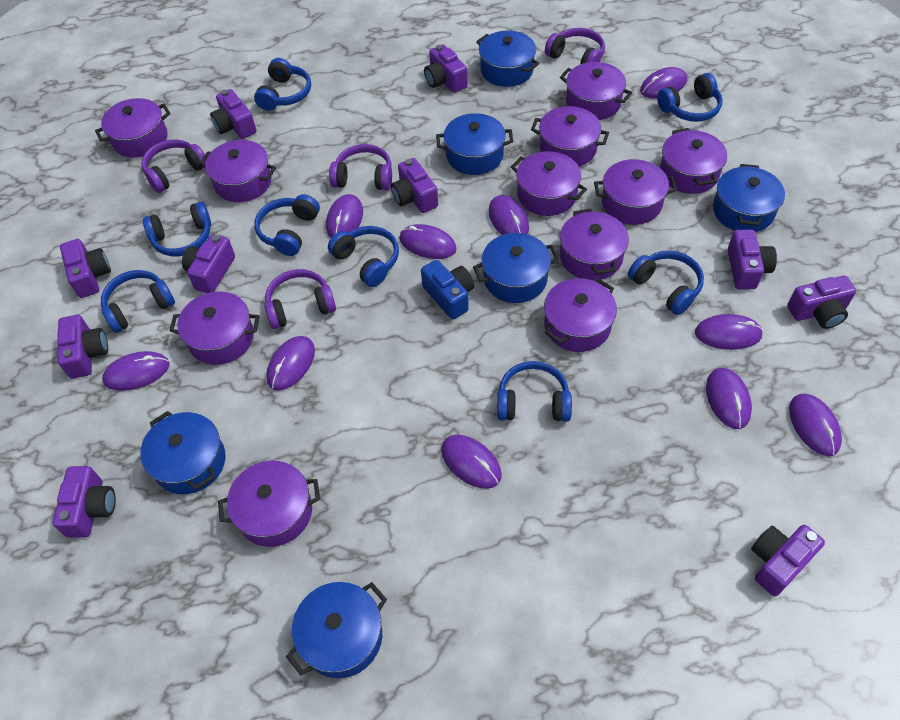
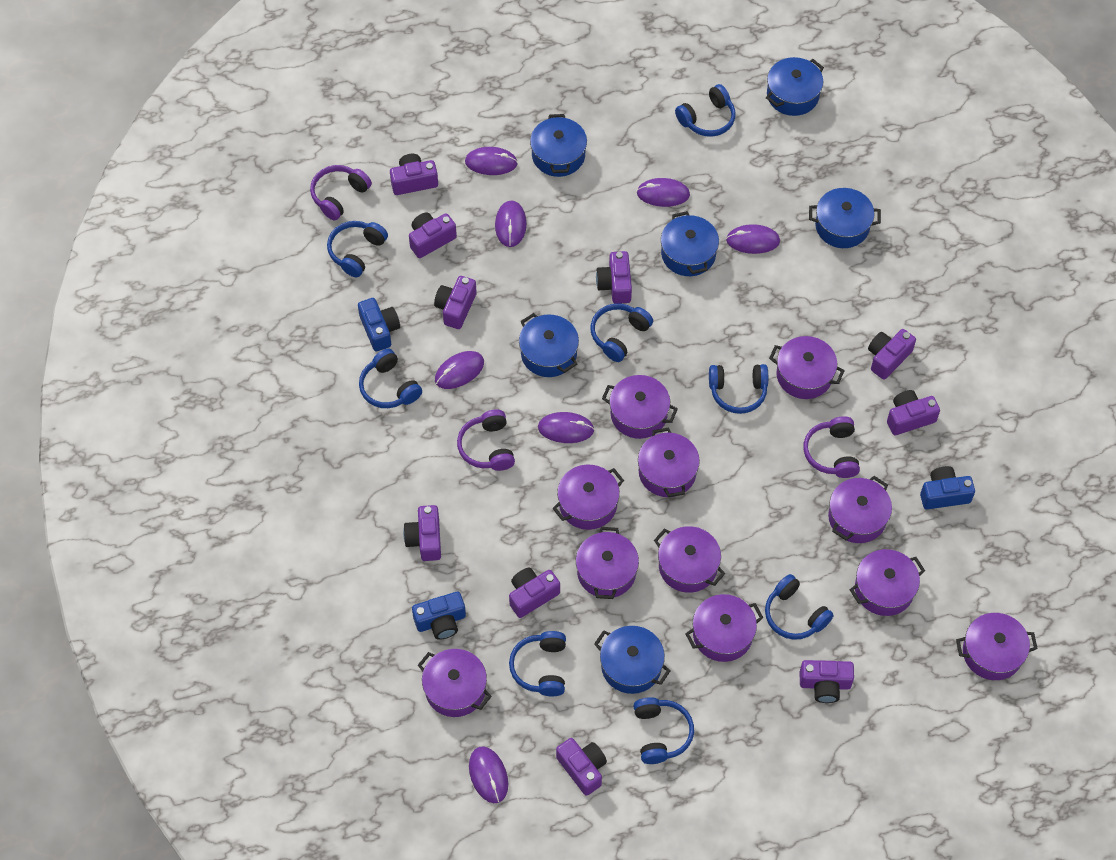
blue camera: 1 -> 3
purple headphones: 4 -> 3
purple mouse: 10 -> 7

